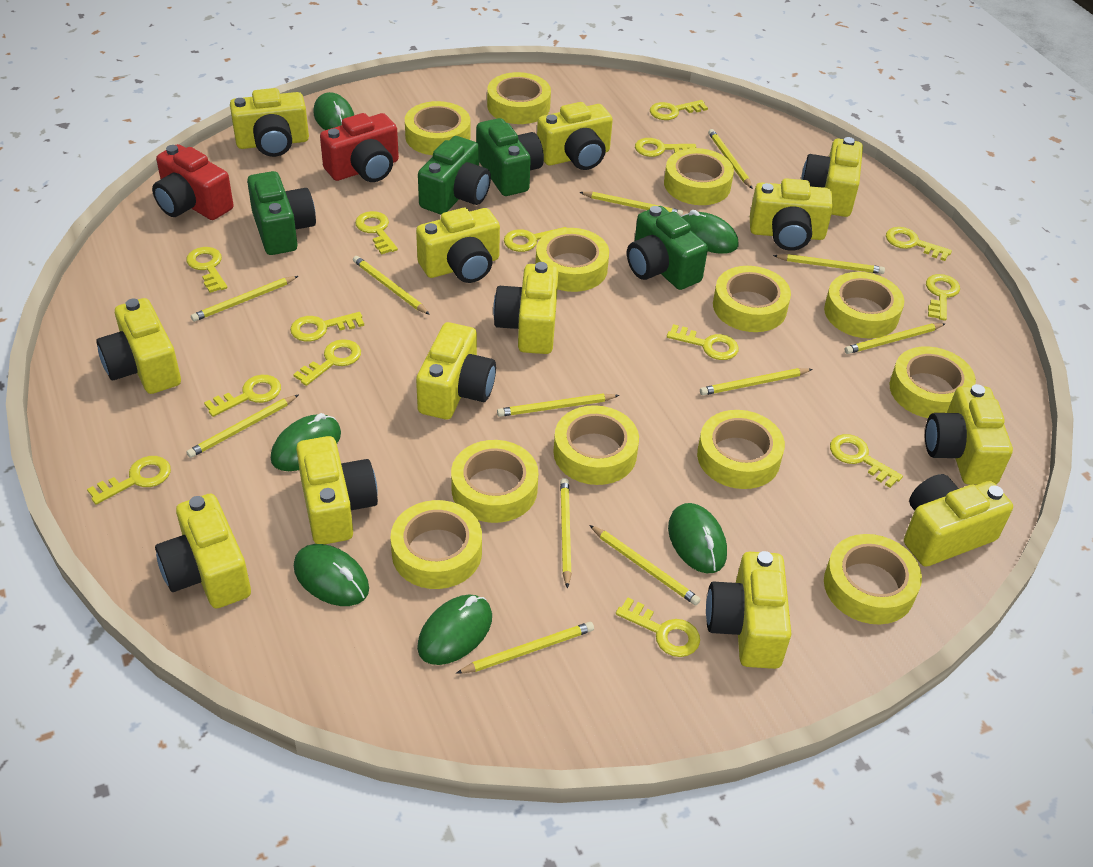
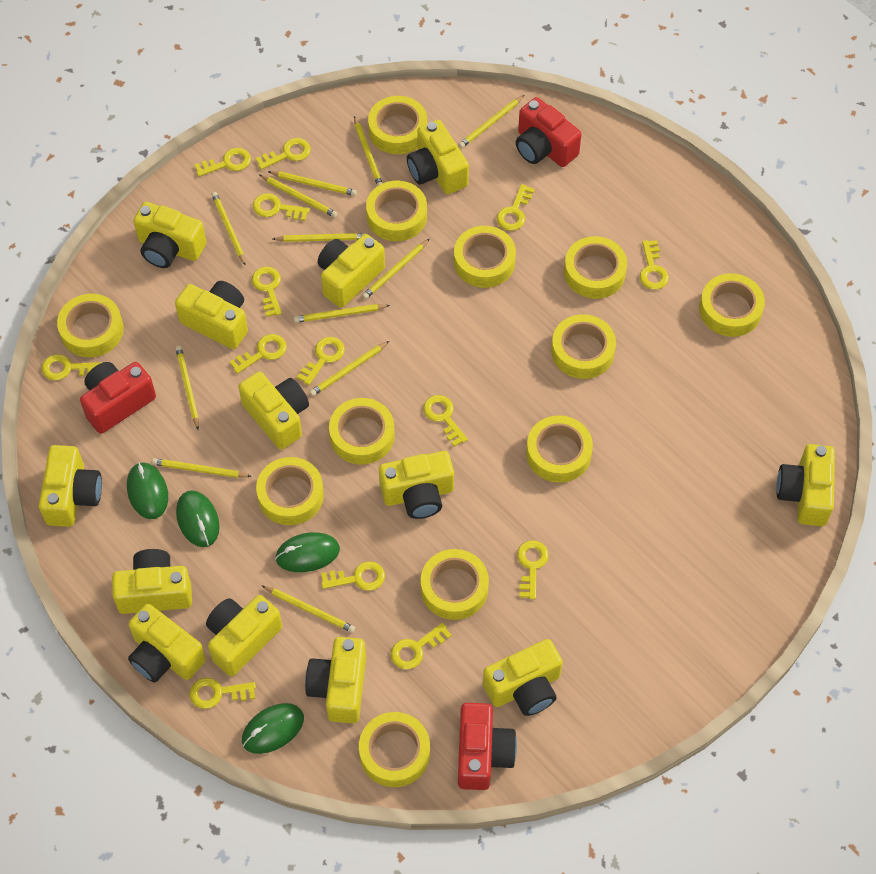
green camera: 4 -> 0
green mouse: 6 -> 4
red camera: 2 -> 3

